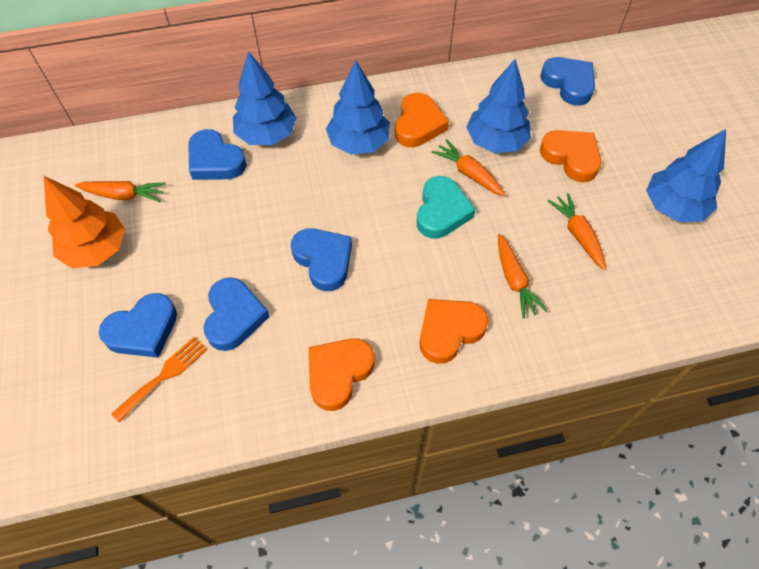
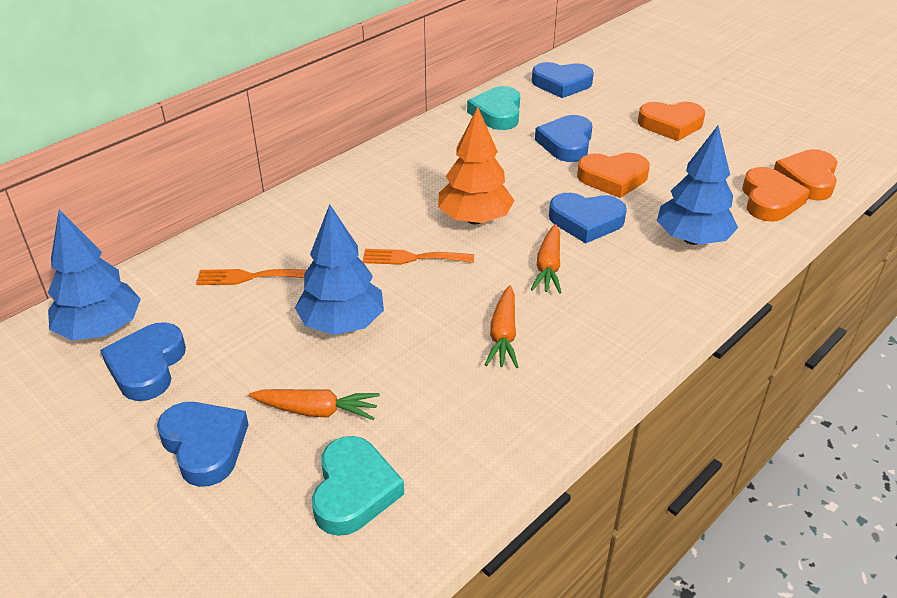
blue tree: 4 -> 3
orange carrot: 4 -> 3
orange fork: 1 -> 2
turquoise heart: 1 -> 2

